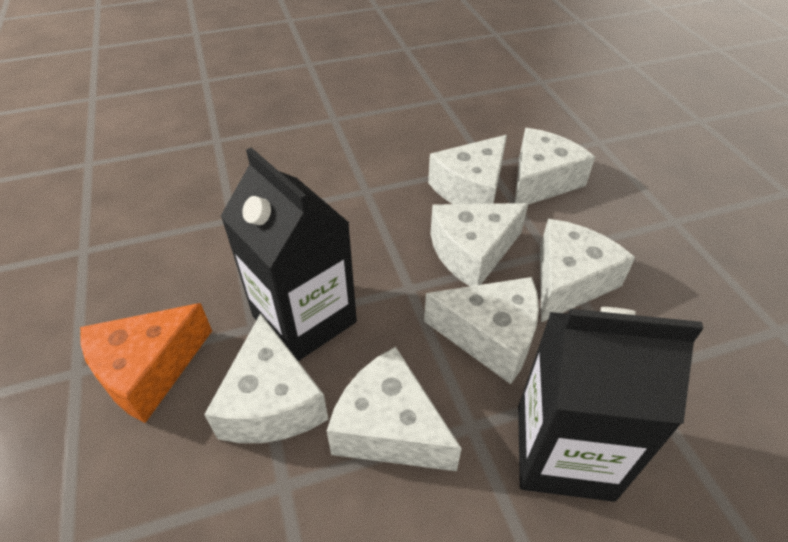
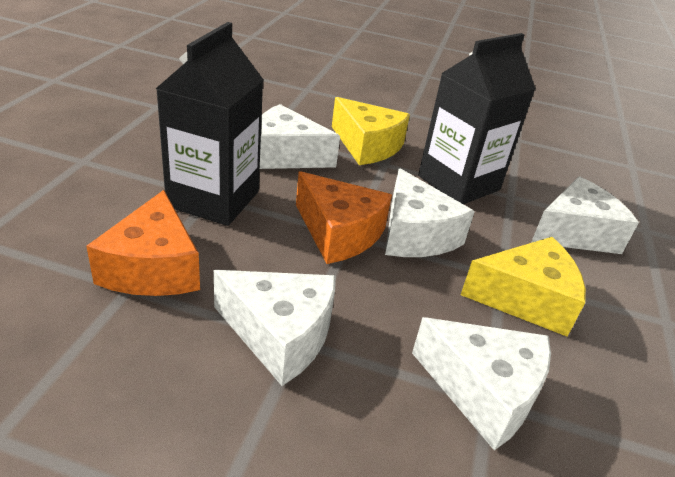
orange cheese: 1 -> 2
white cheese: 7 -> 5
yellow cheese: 0 -> 2

